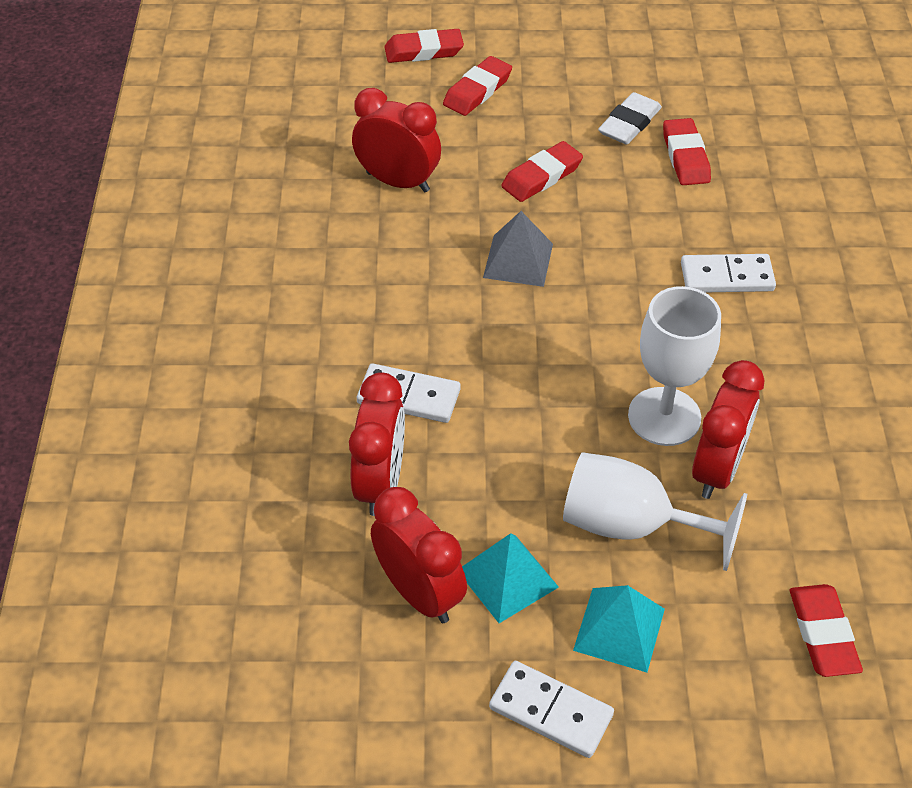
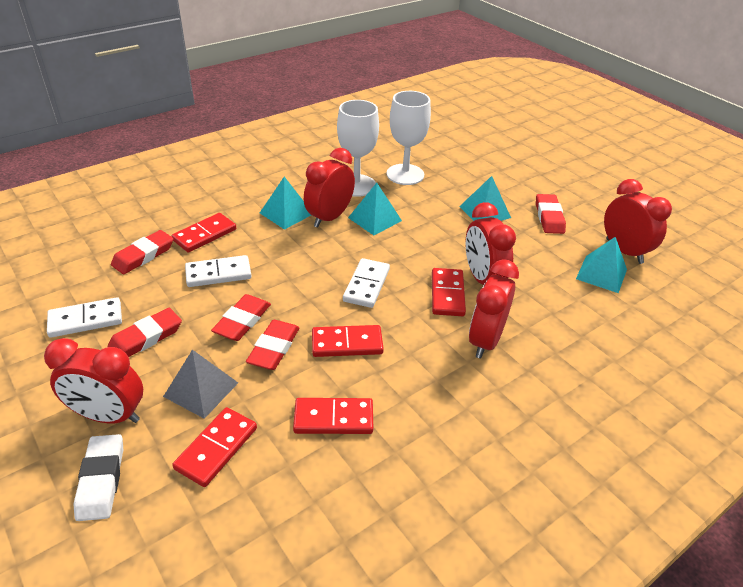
red clock: 4 -> 5
red domino: 0 -> 5
turquoise pyramid: 2 -> 4

